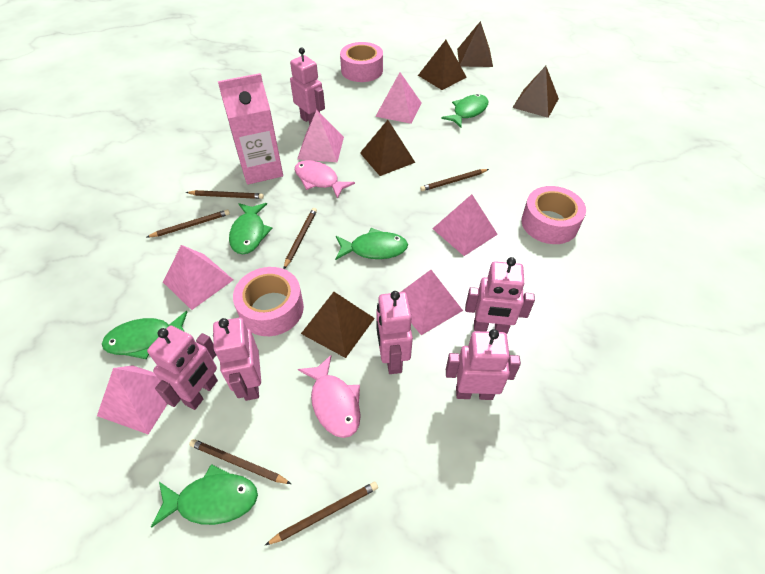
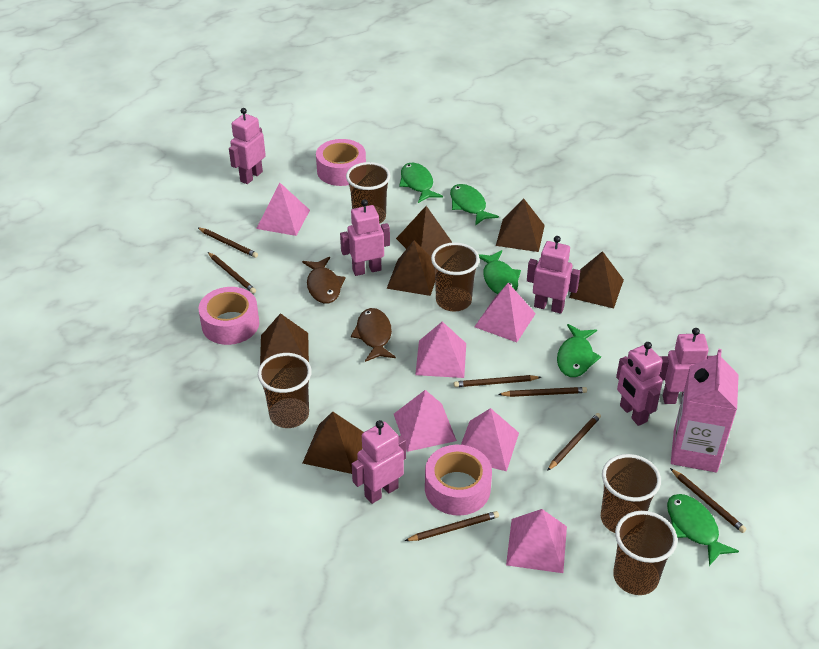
brown cup: 0 -> 5
brown fish: 0 -> 2
brown pencil: 6 -> 7
brown pyramid: 5 -> 6
pink fish: 2 -> 0

